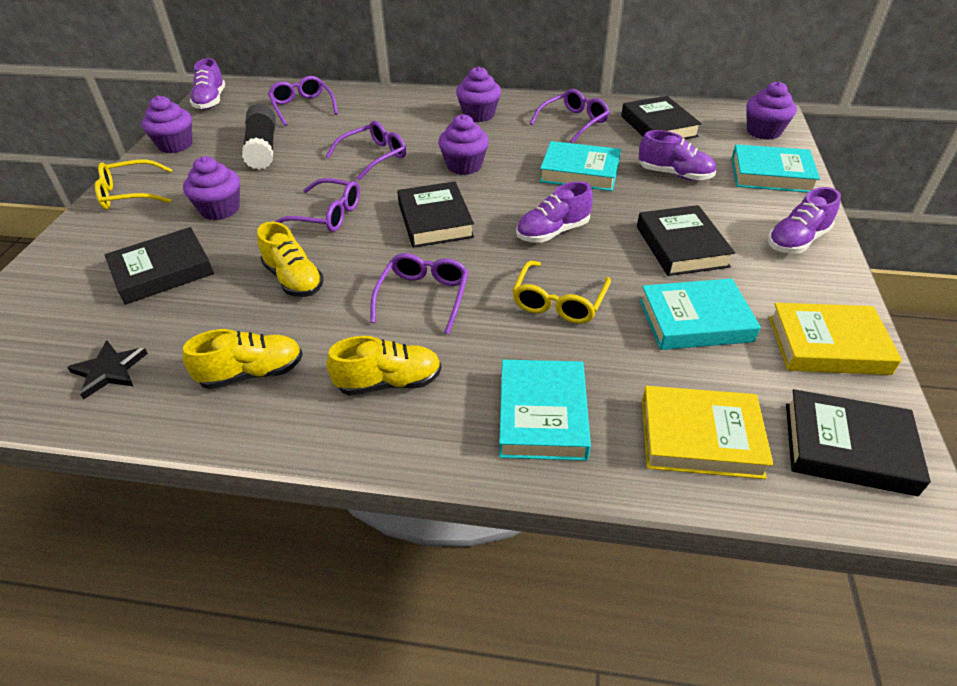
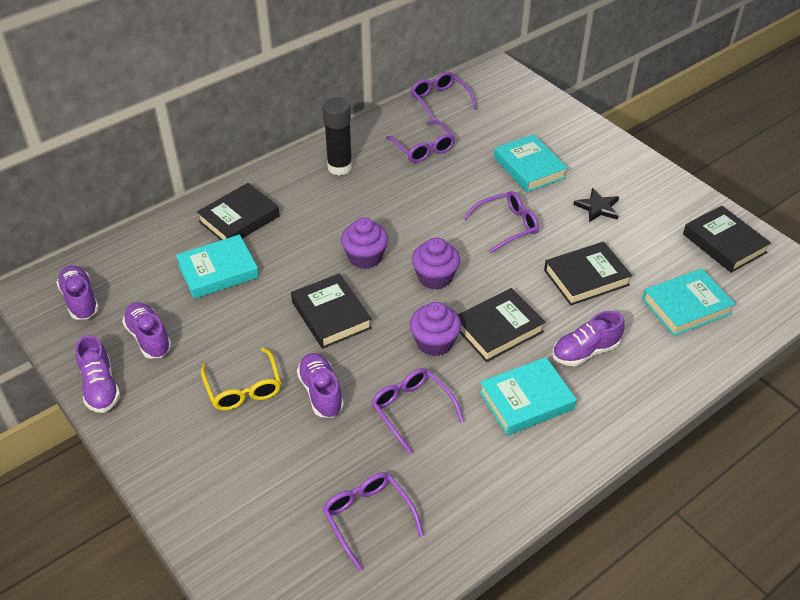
purple cupcake: 5 -> 3
purple shoe: 4 -> 5
yellow book: 2 -> 0
yellow glasses: 2 -> 1
yellow shoe: 3 -> 0

